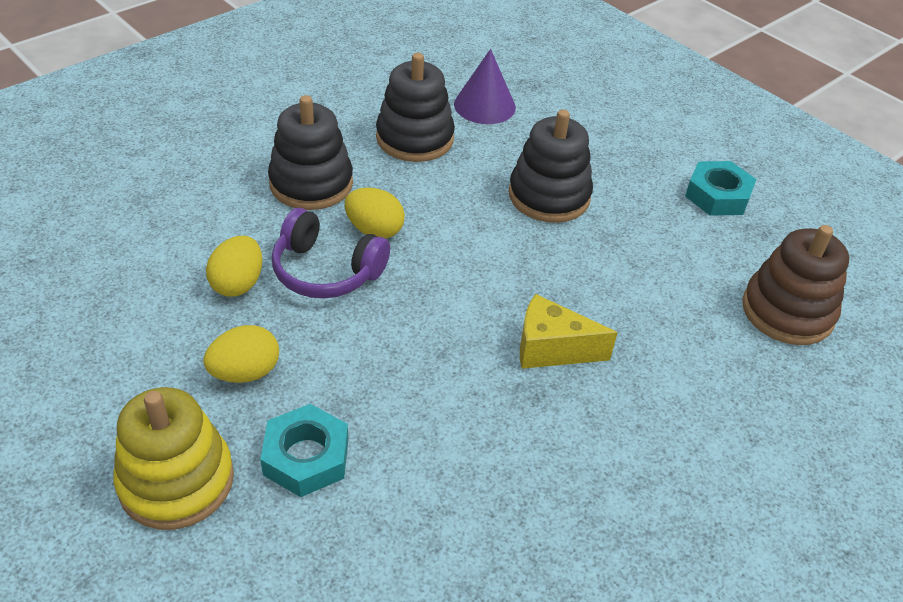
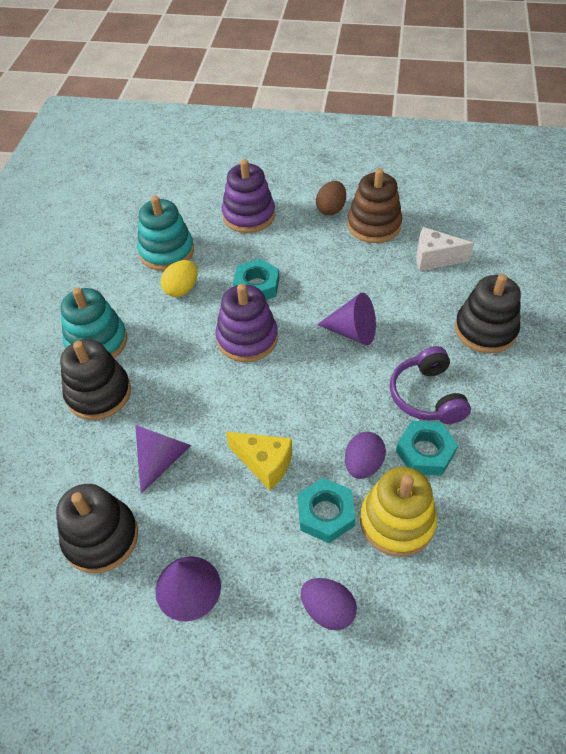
brown egg: 0 -> 1
purple cone: 1 -> 3
purple egg: 0 -> 2
purple stacking toy: 0 -> 2
turquoise nut: 2 -> 3
turquoise stacking toy: 0 -> 2
white cheese: 0 -> 1
yellow egg: 3 -> 1

